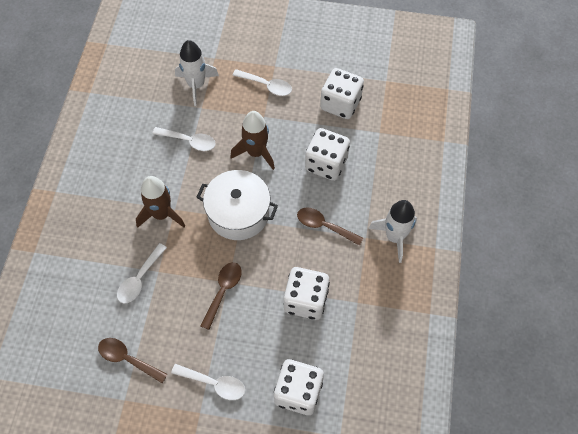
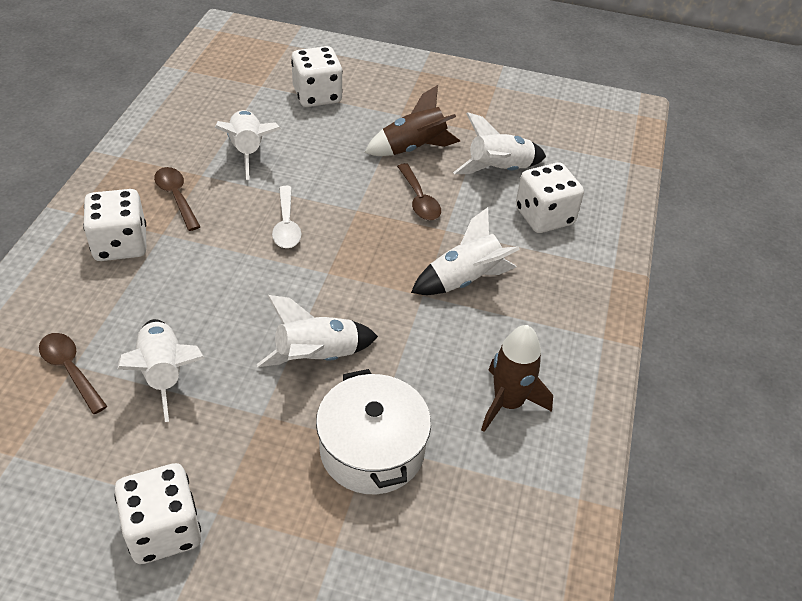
white rocket: 2 -> 5
white spoon: 4 -> 1

